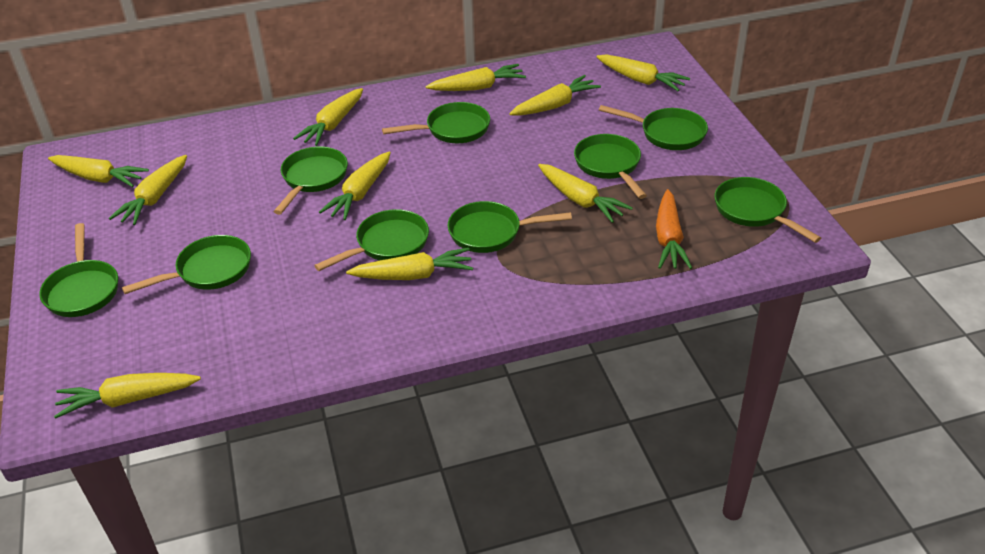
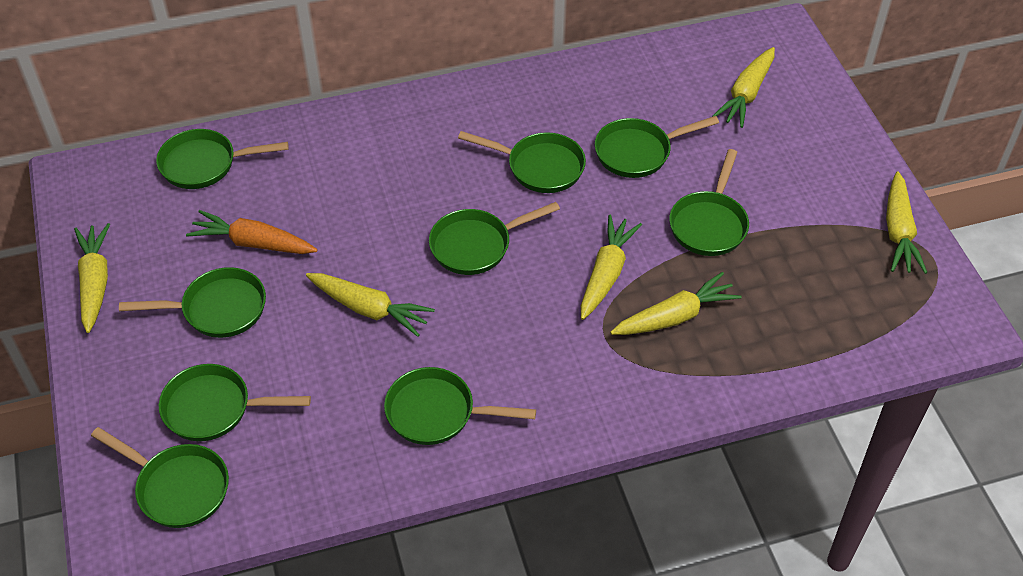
yellow carrot: 10 -> 6

